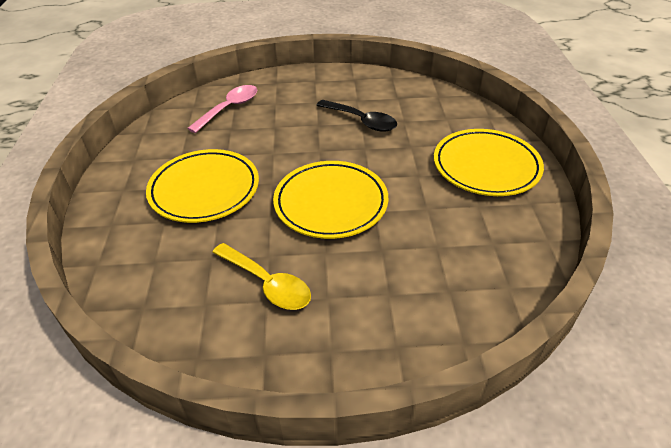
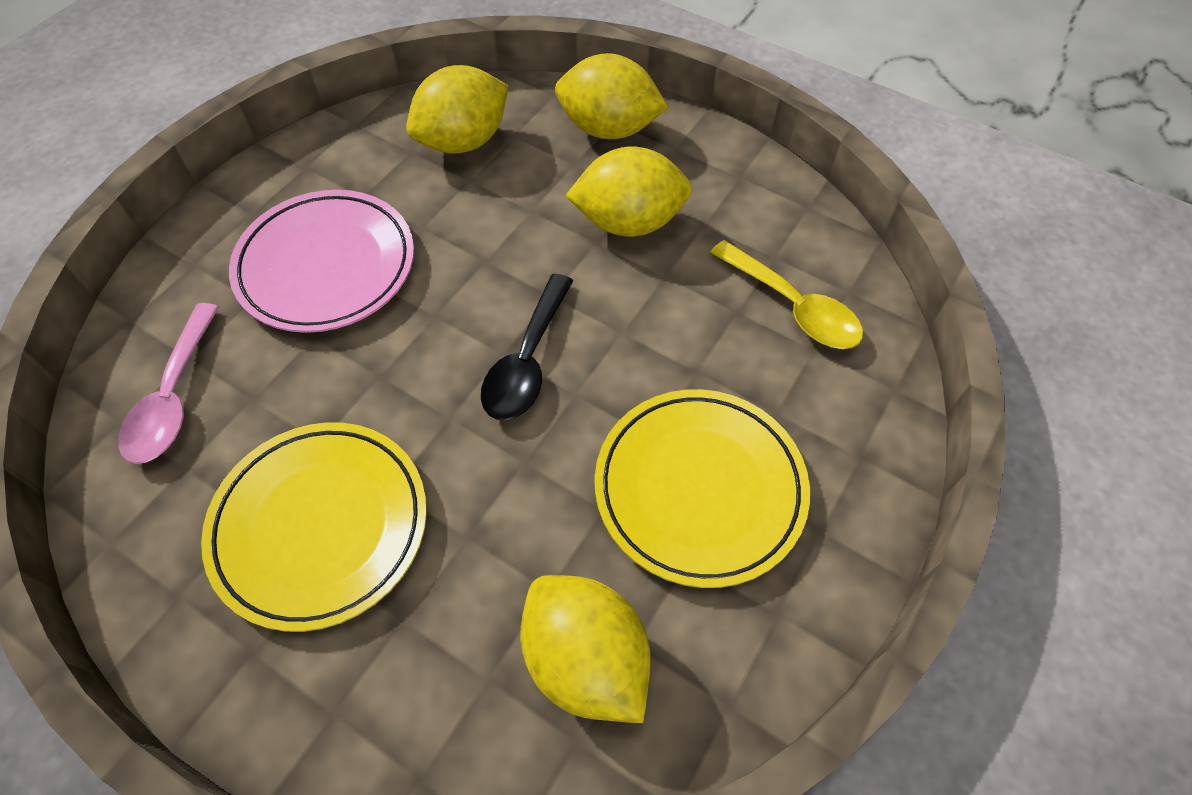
pink plate: 0 -> 1
yellow lemon: 0 -> 4
yellow plate: 3 -> 2

